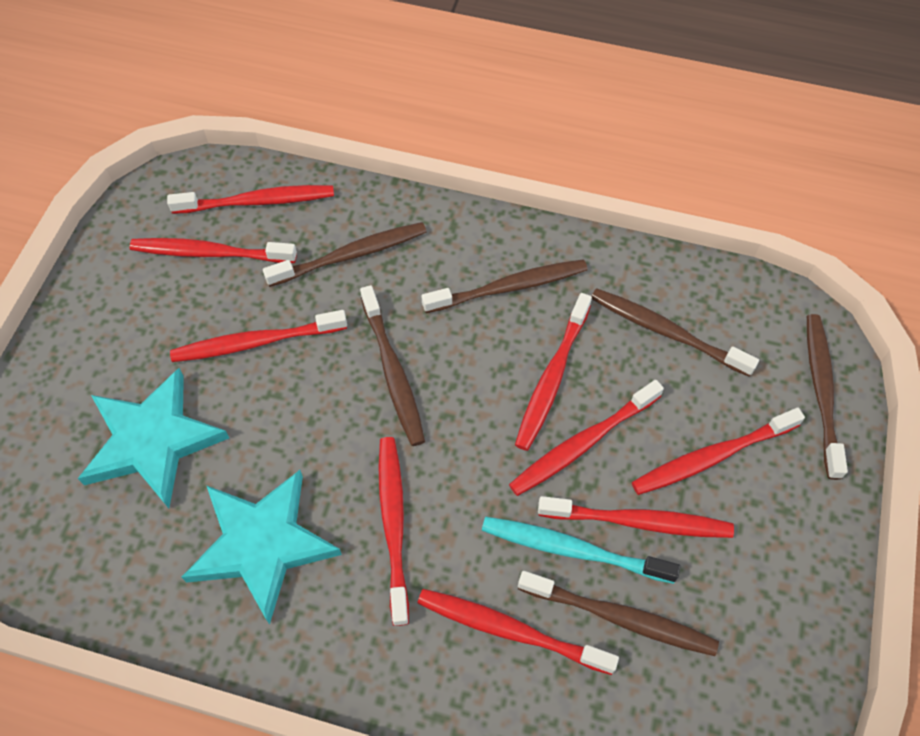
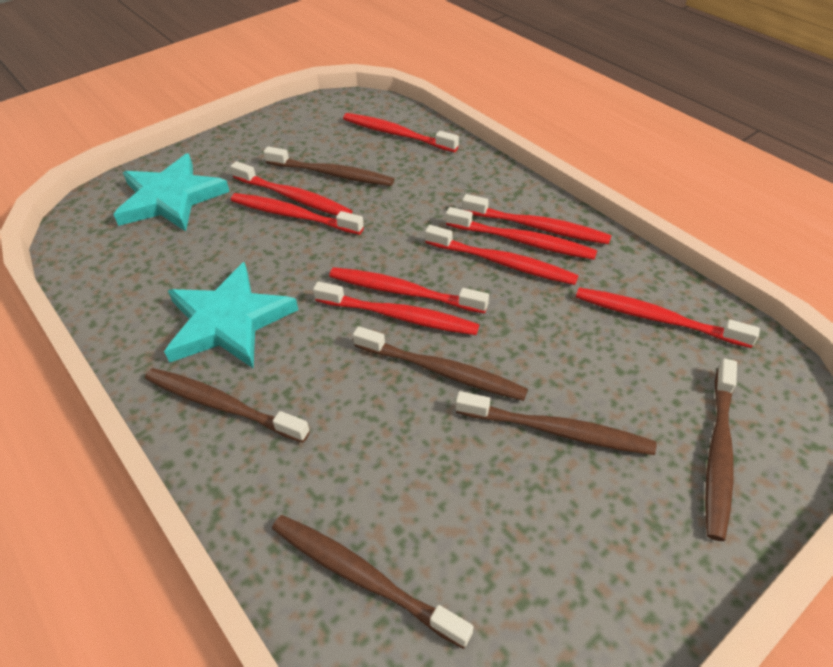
turquoise toothbrush: 1 -> 0

